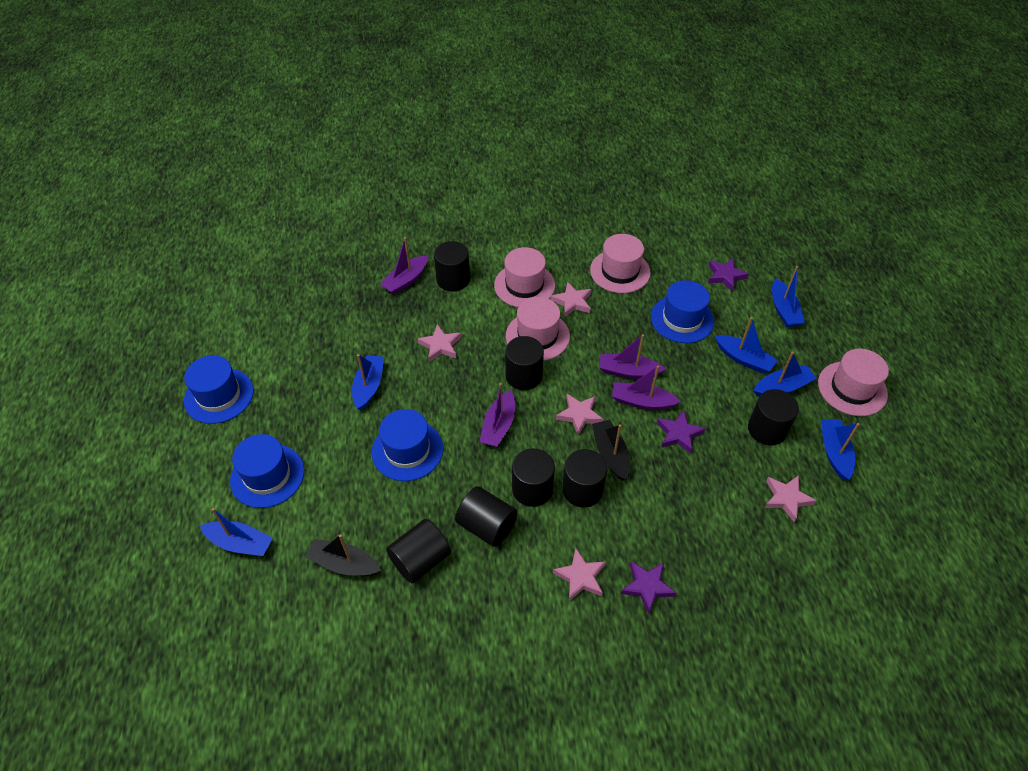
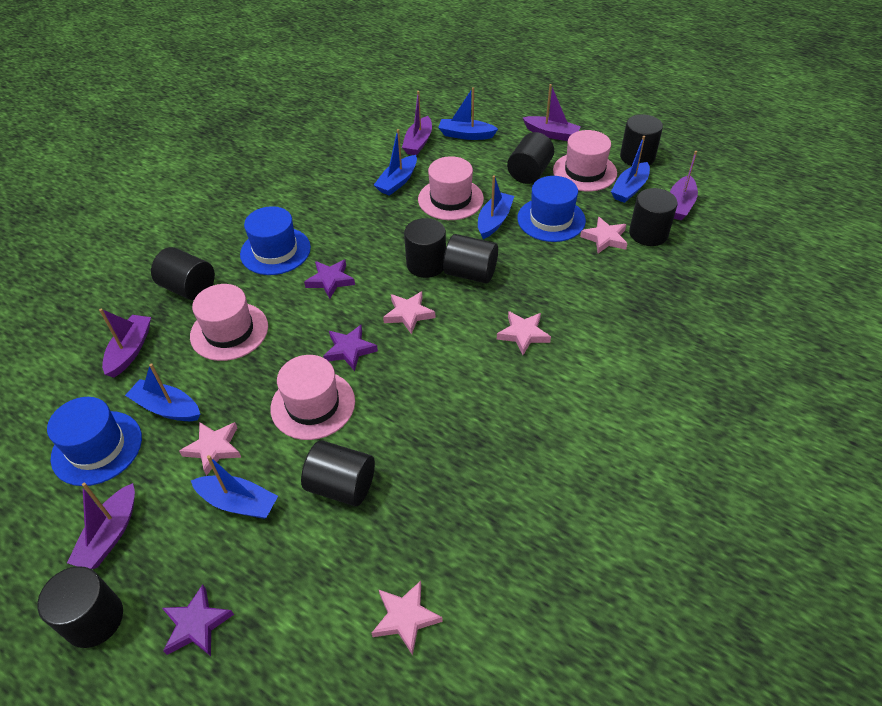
black boat: 2 -> 0
black cylinder: 7 -> 8
blue hat: 4 -> 3
purple boat: 4 -> 5

